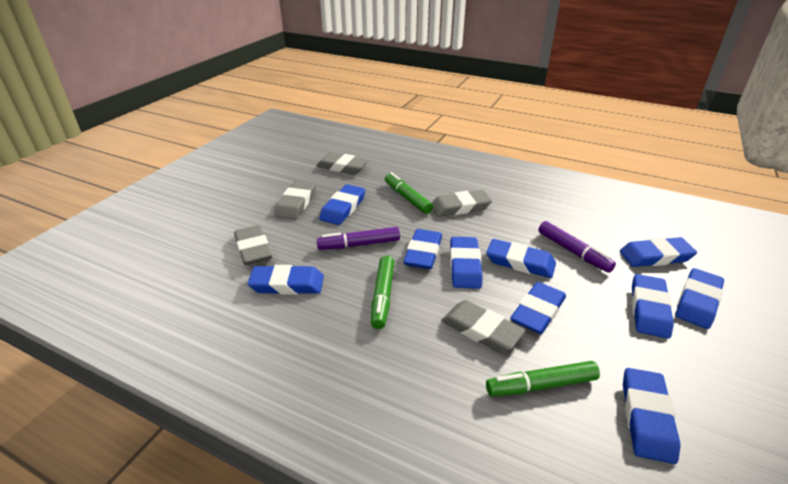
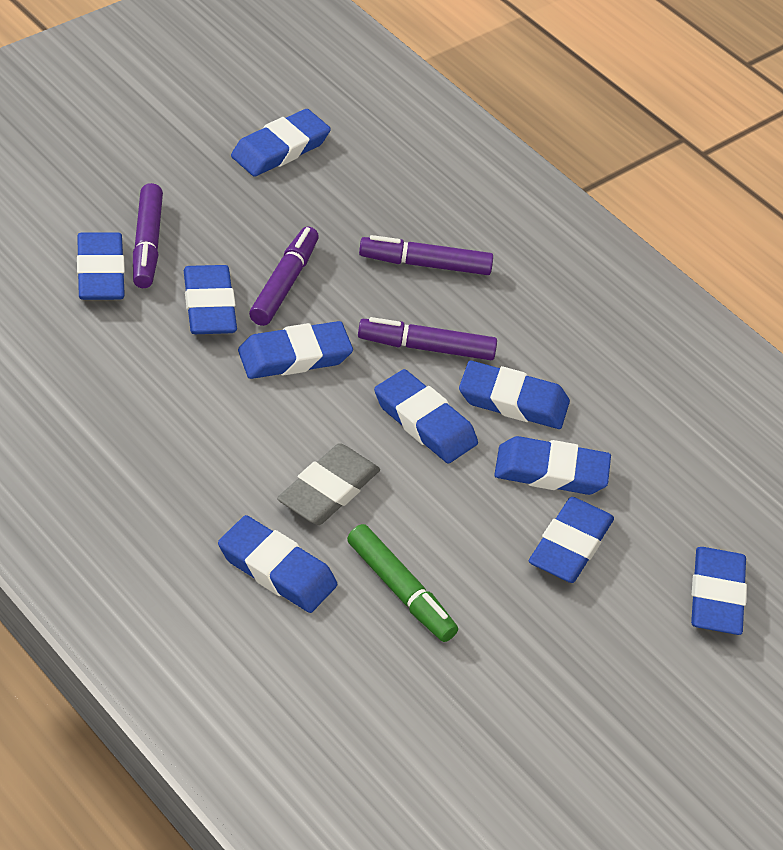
green marker: 3 -> 1
grey eraser: 5 -> 1
purple marker: 2 -> 4

